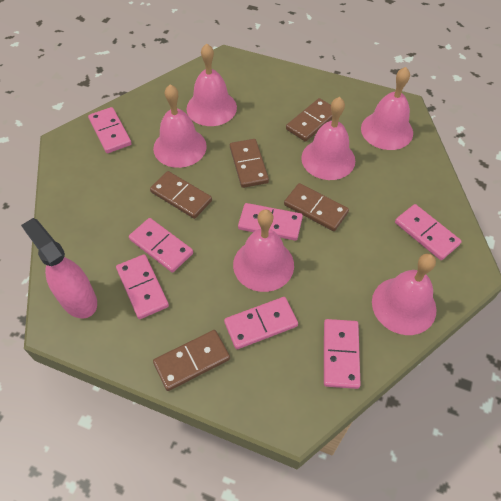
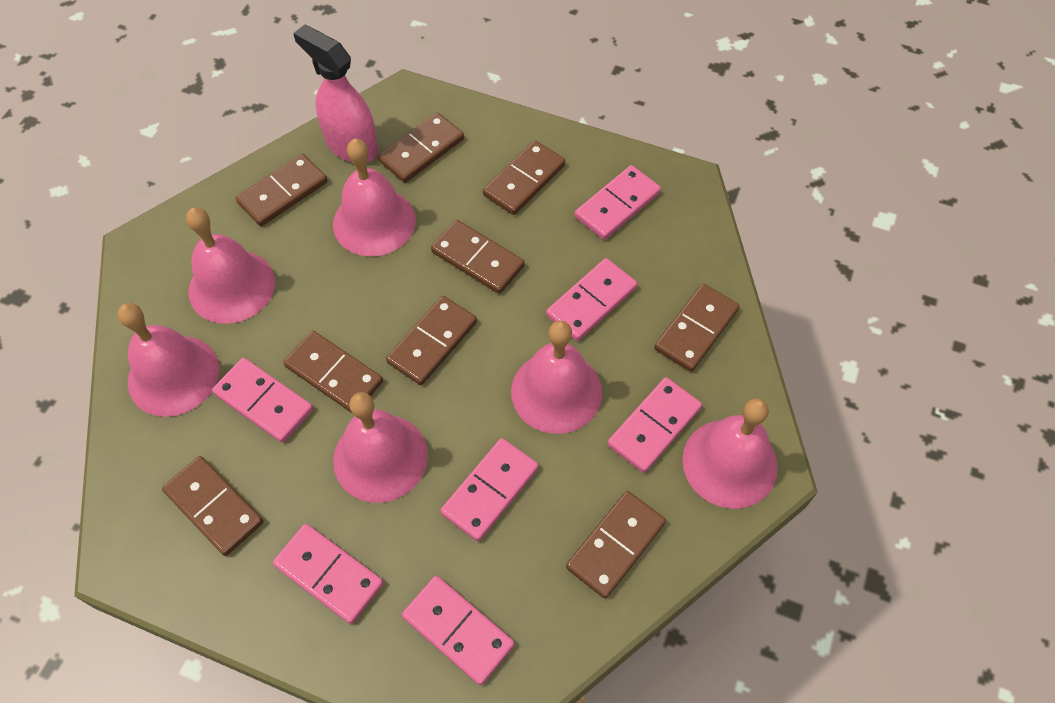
brown domino: 5 -> 9

